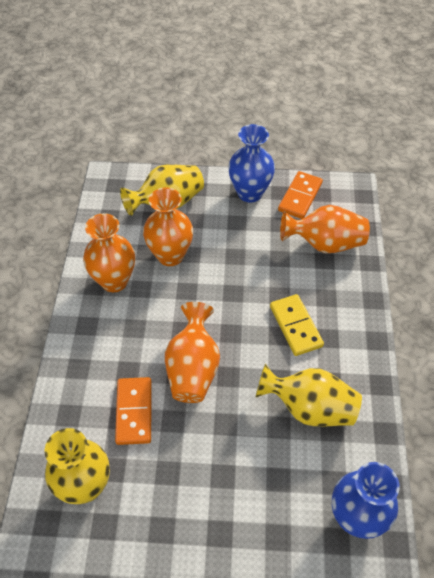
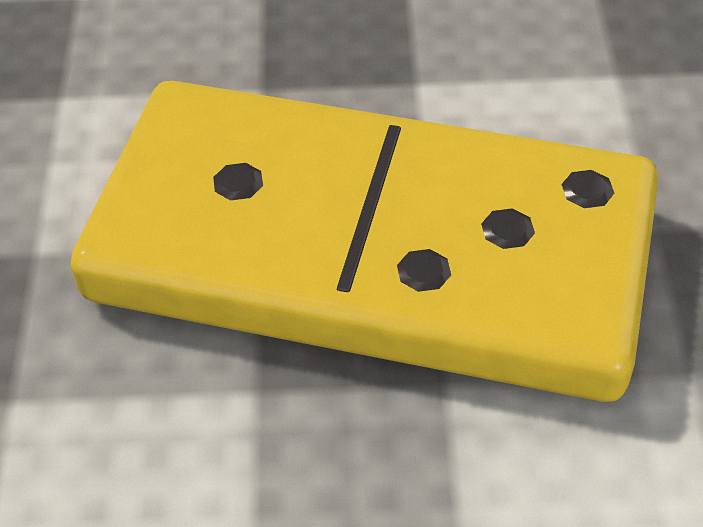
blue vase: 2 -> 0
orange domino: 2 -> 0
orange vase: 4 -> 0
yellow vase: 3 -> 0

